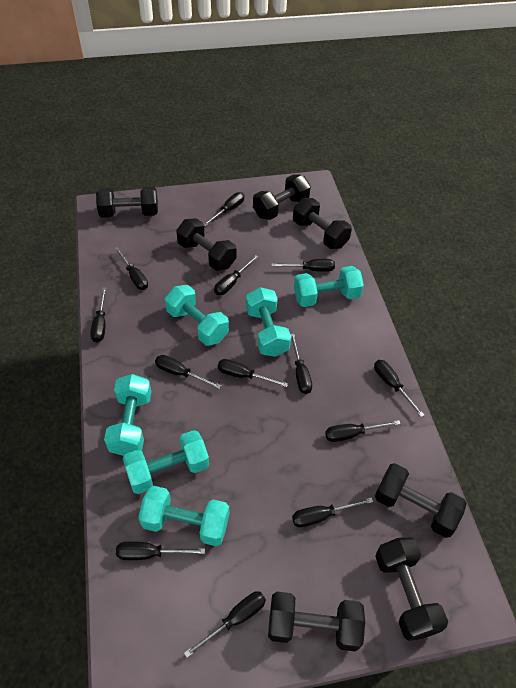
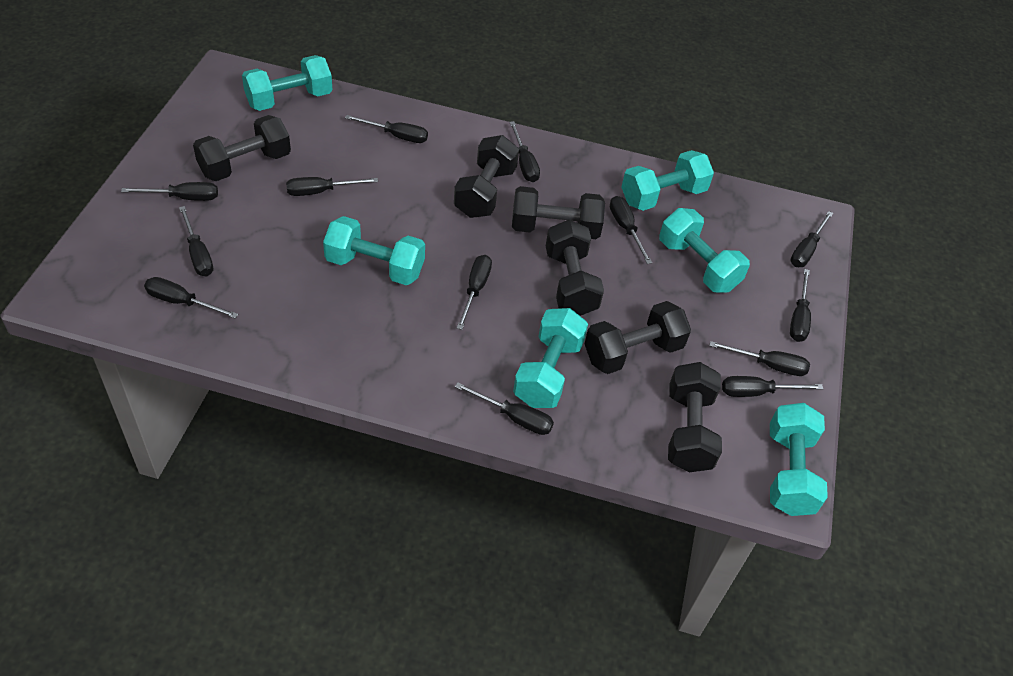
black dumbbell: 7 -> 6

